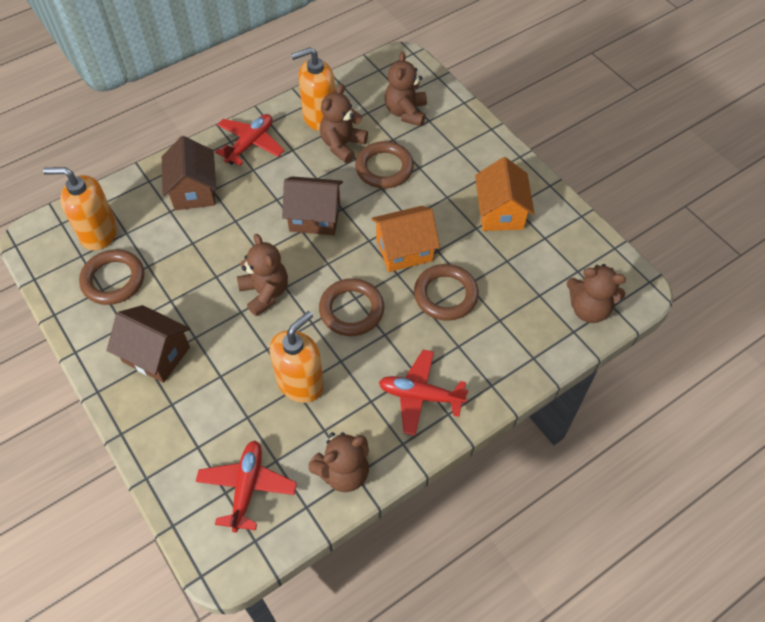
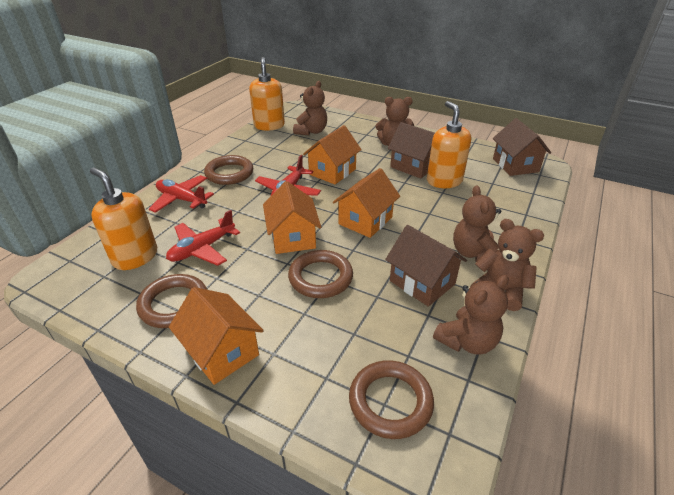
orange house: 2 -> 4

